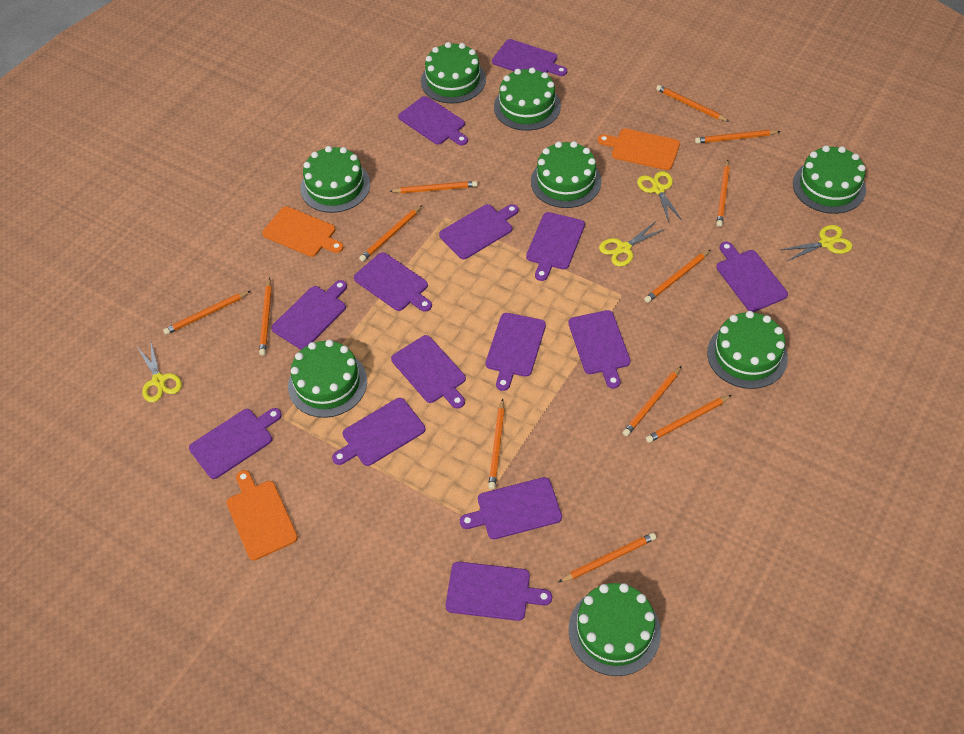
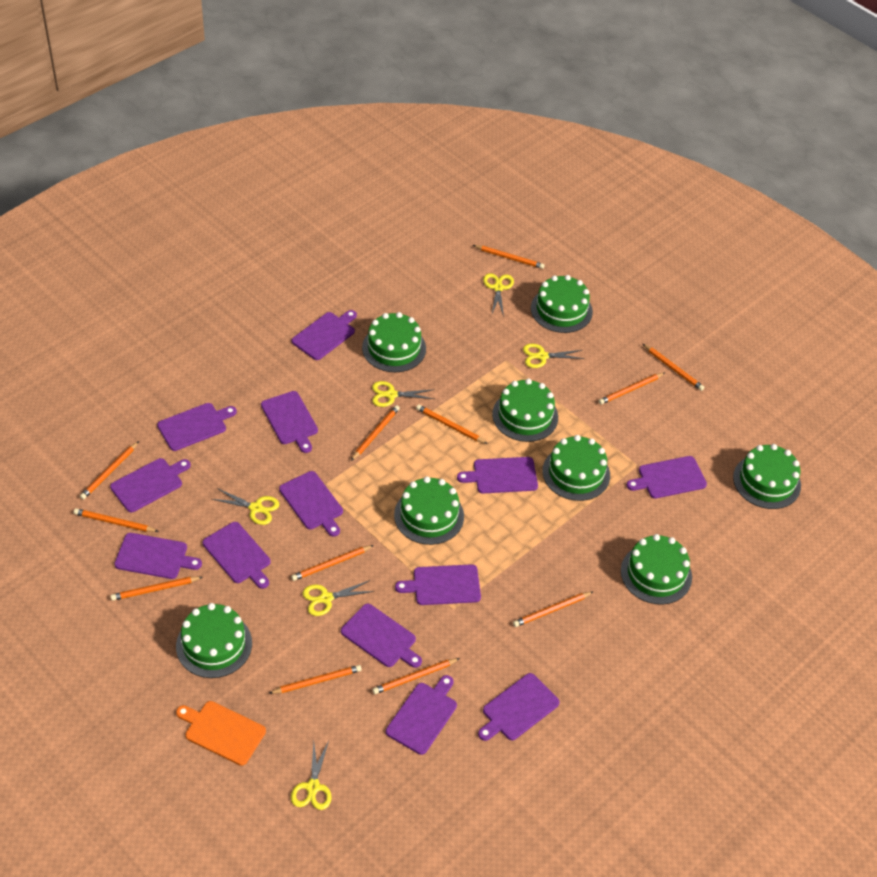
orange cutting board: 3 -> 1
purple cutting board: 14 -> 13
yellow scissors: 4 -> 6

